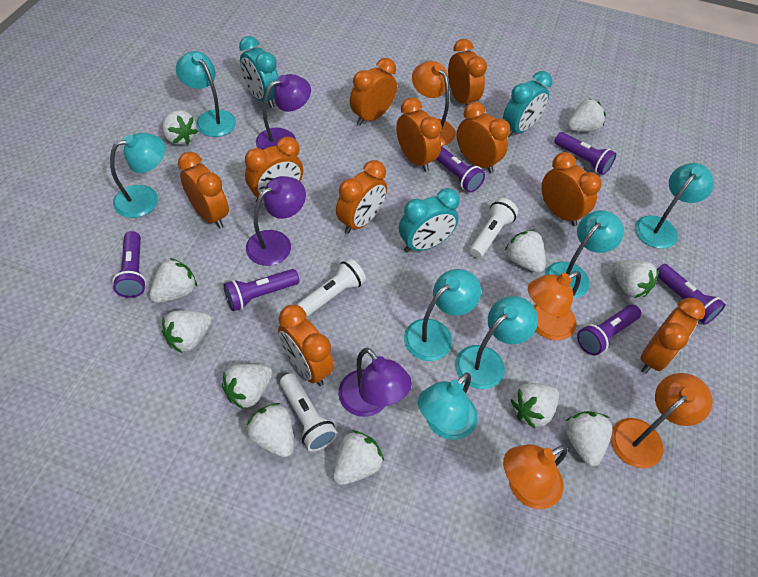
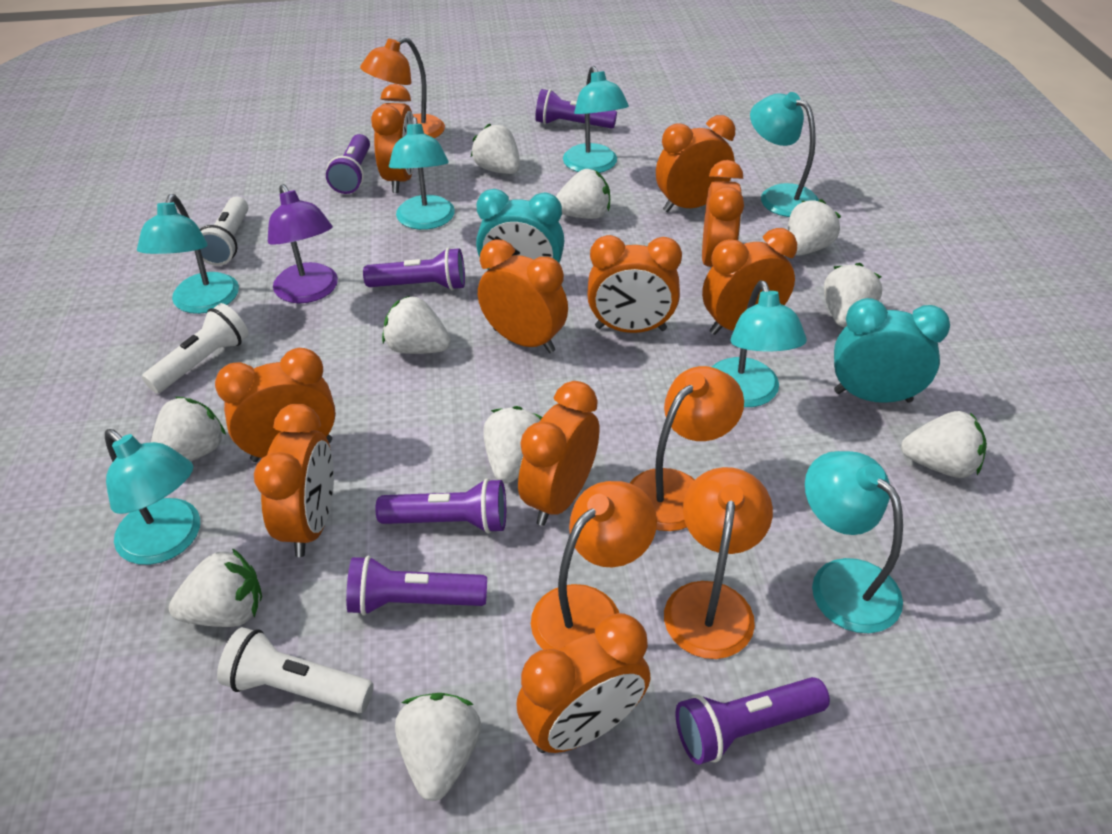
purple lamp: 3 -> 1
turquoise clock: 3 -> 2
white strawberry: 11 -> 10

